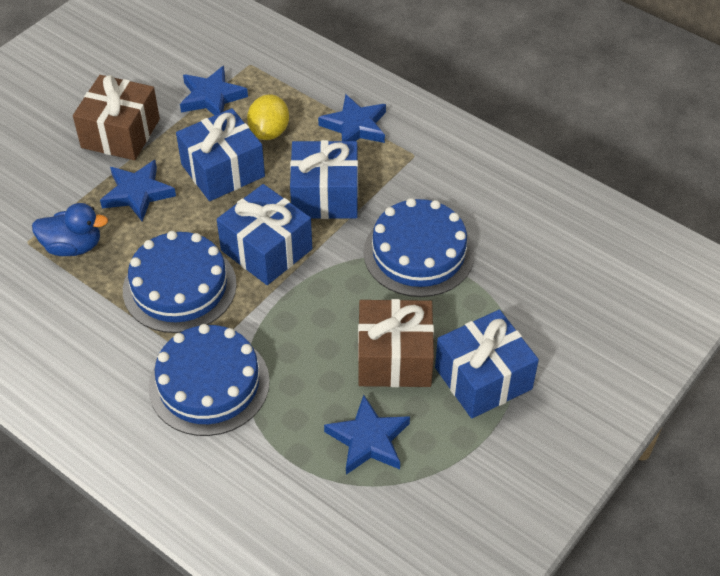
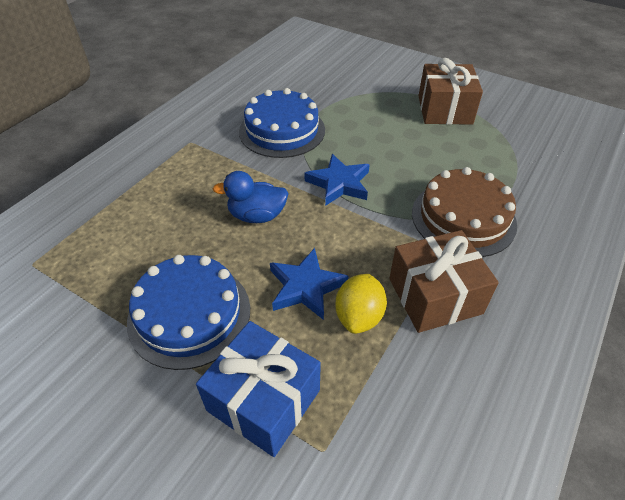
blue cake: 3 -> 2
blue gift: 4 -> 1
blue star: 4 -> 2
brown cake: 0 -> 1

